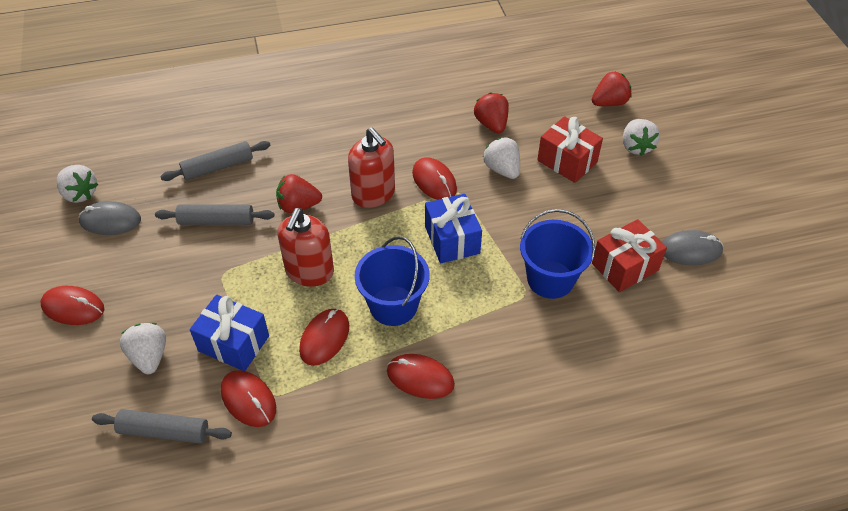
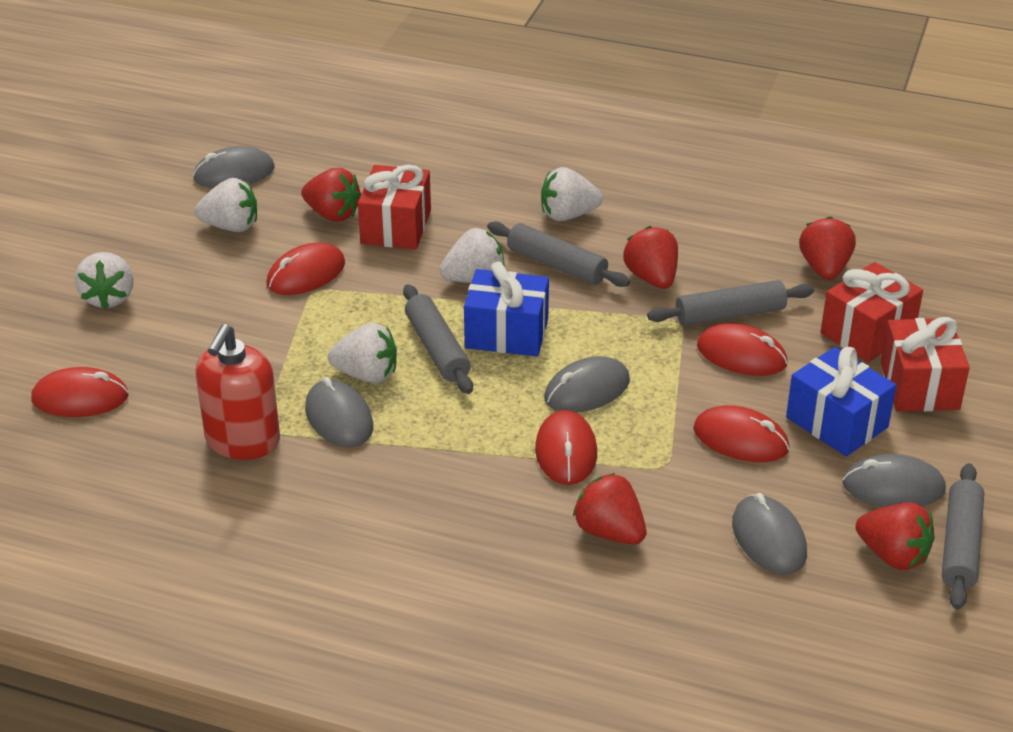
blue bucket: 2 -> 0
grey mouse: 2 -> 5
grey rolling pin: 3 -> 4
red gift: 2 -> 3
red soap dispenser: 2 -> 1
red strawberry: 3 -> 5
white strawberry: 4 -> 5

